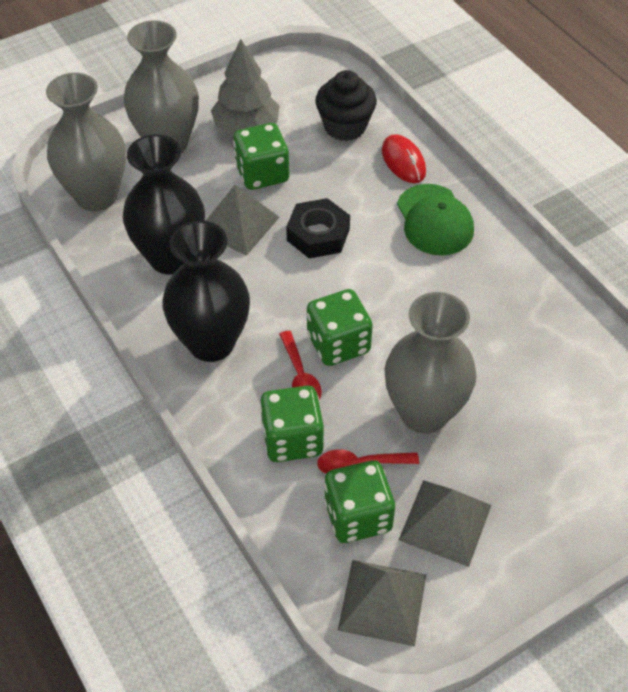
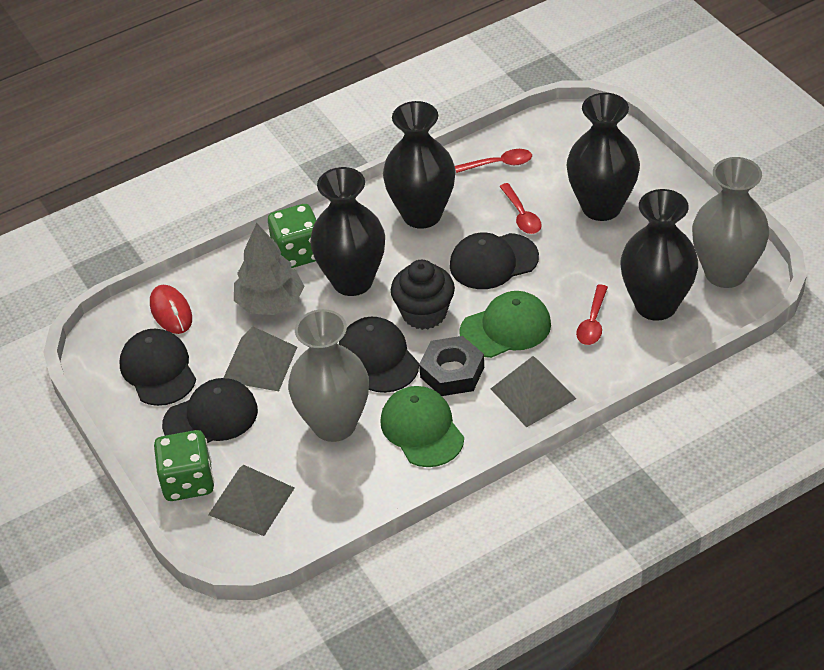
black cap: 0 -> 4
black vase: 2 -> 4
green cap: 1 -> 2
green dice: 4 -> 2
grey vase: 3 -> 2
red spoon: 2 -> 3

